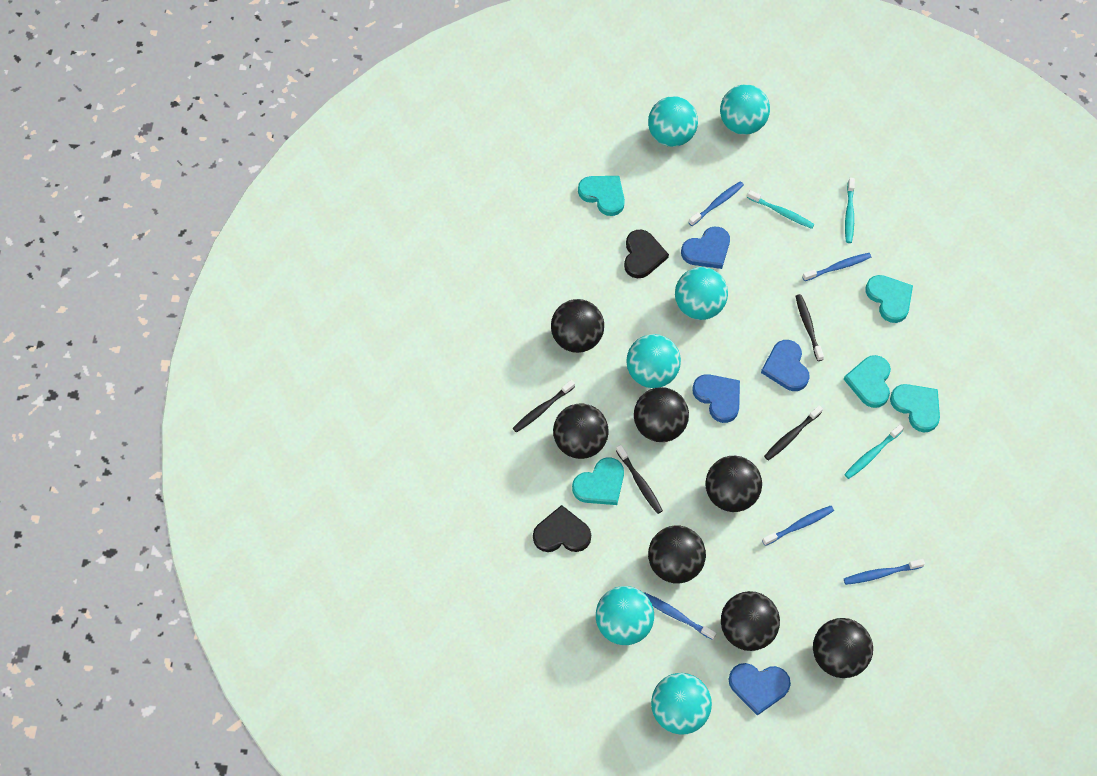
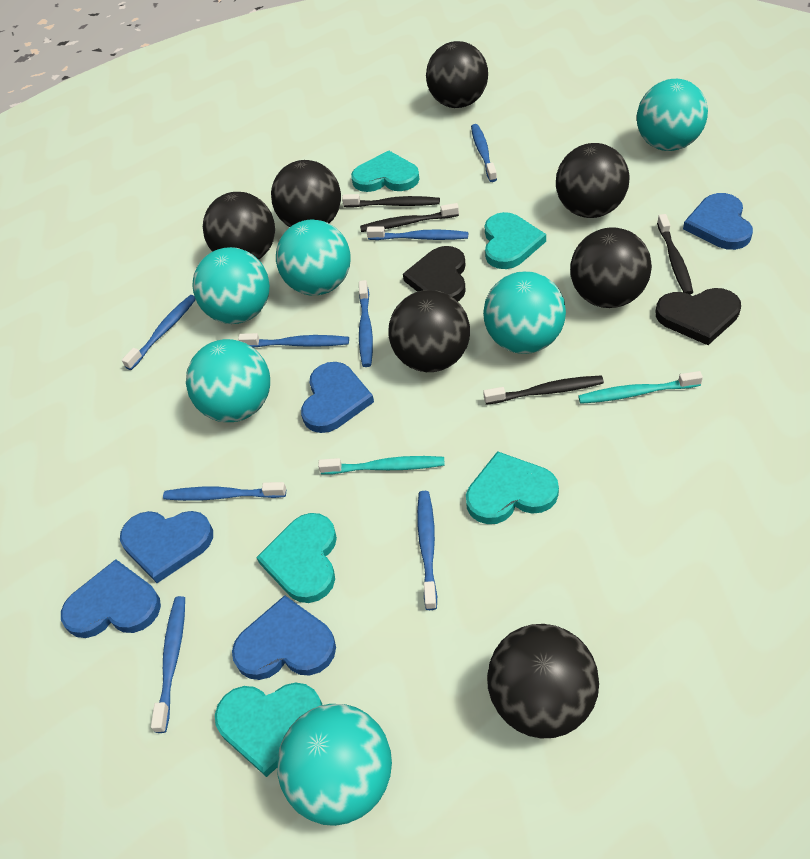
blue heart: 4 -> 5
blue toothbrush: 5 -> 8
turquoise toothbrush: 3 -> 2

